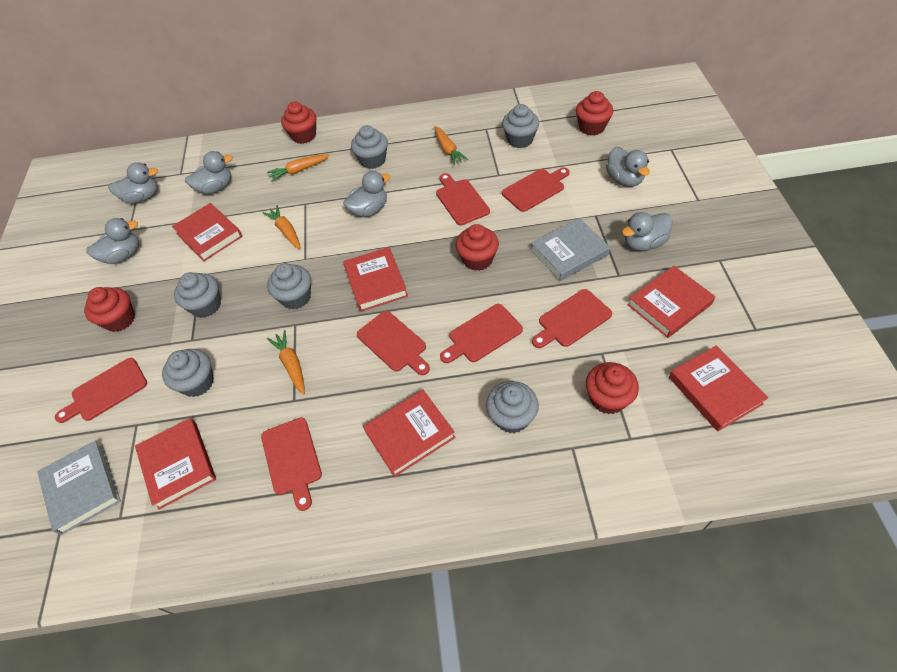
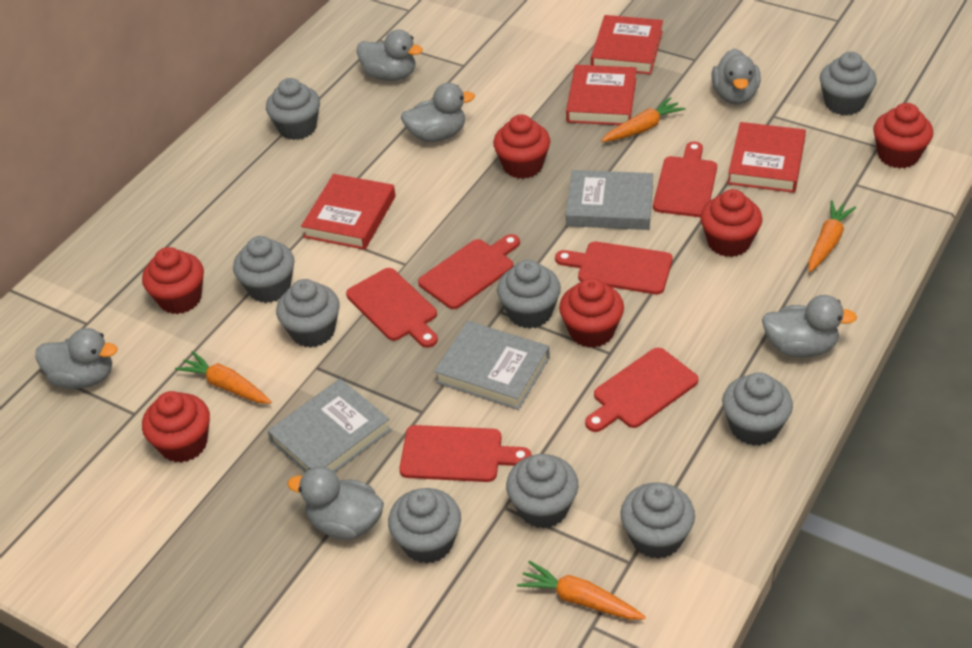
grey book: 2 -> 3
grey cupcake: 6 -> 9
red book: 6 -> 4
red cupcake: 5 -> 6
red cutting board: 7 -> 6

